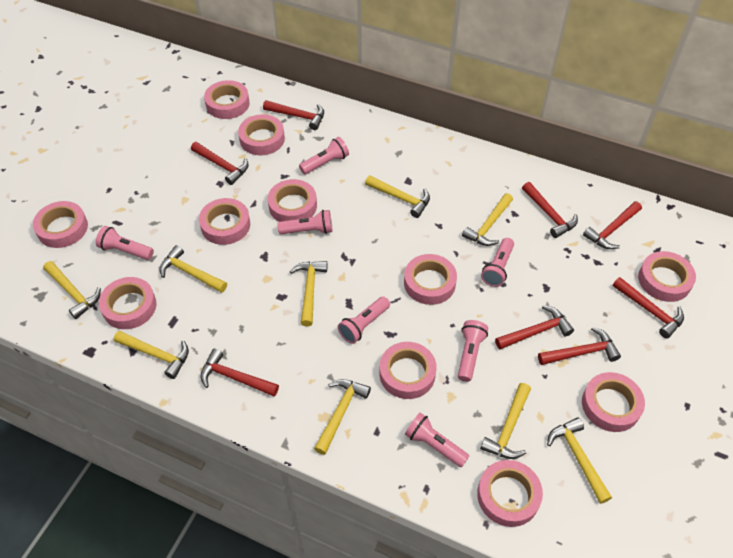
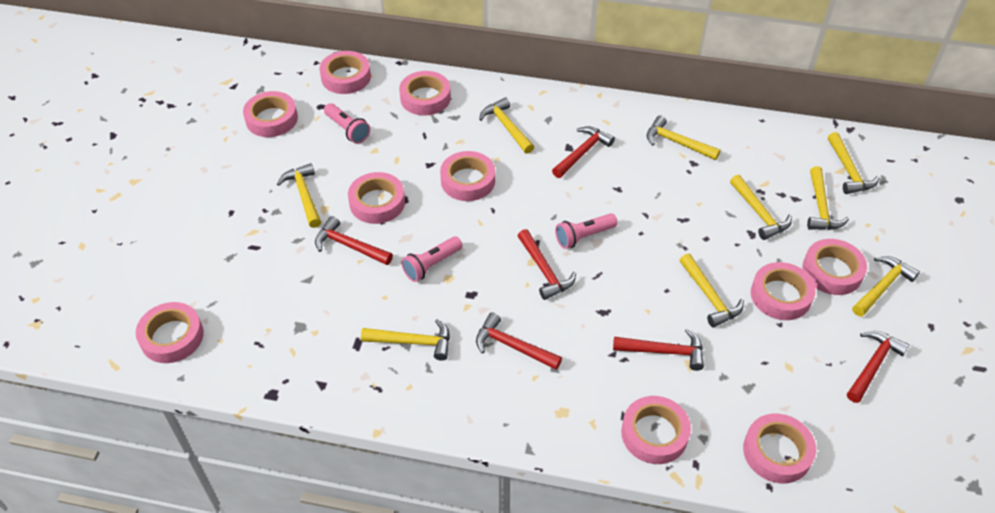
pink flashlight: 7 -> 3
pink tape: 11 -> 10
red hammer: 8 -> 6

